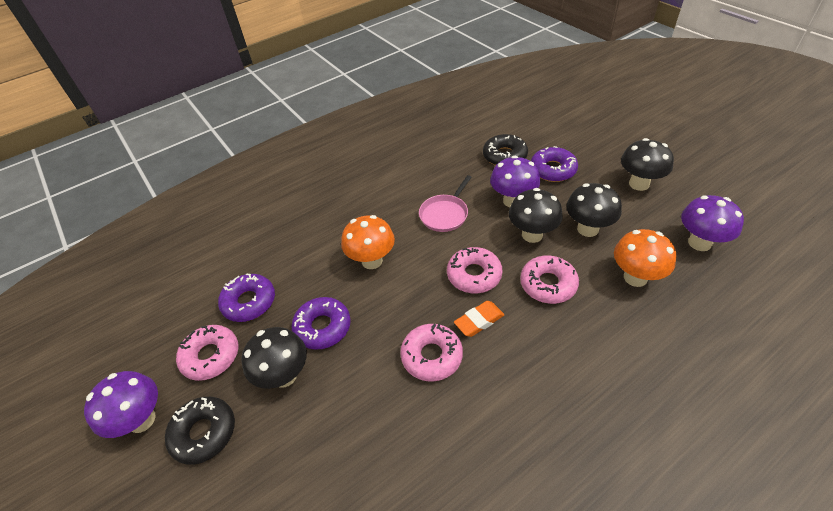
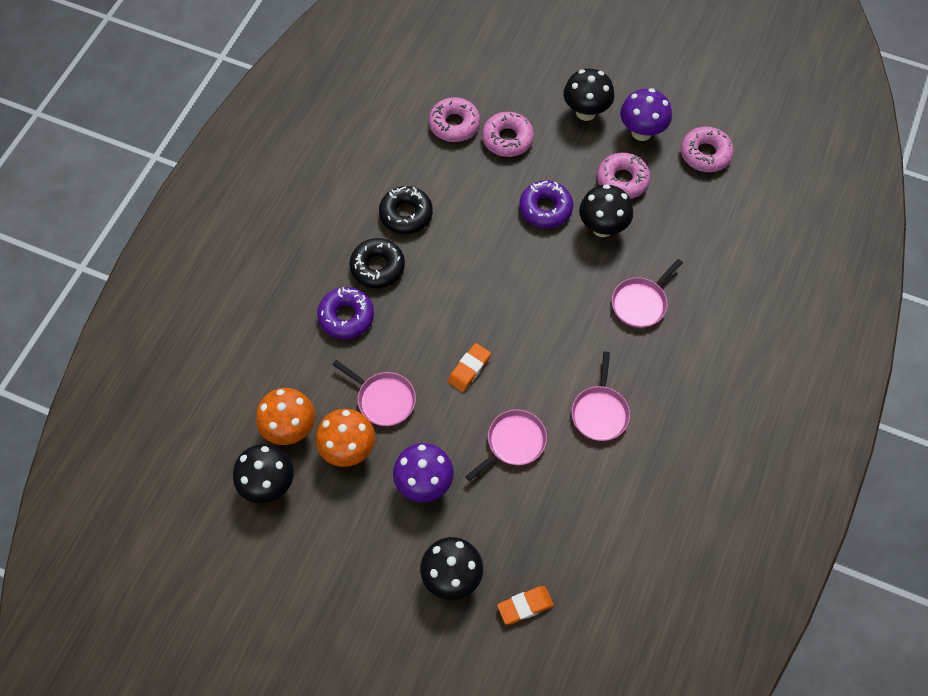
orange eraser: 1 -> 2
pink pan: 1 -> 4
purple donut: 3 -> 2
purple mushroom: 3 -> 2

